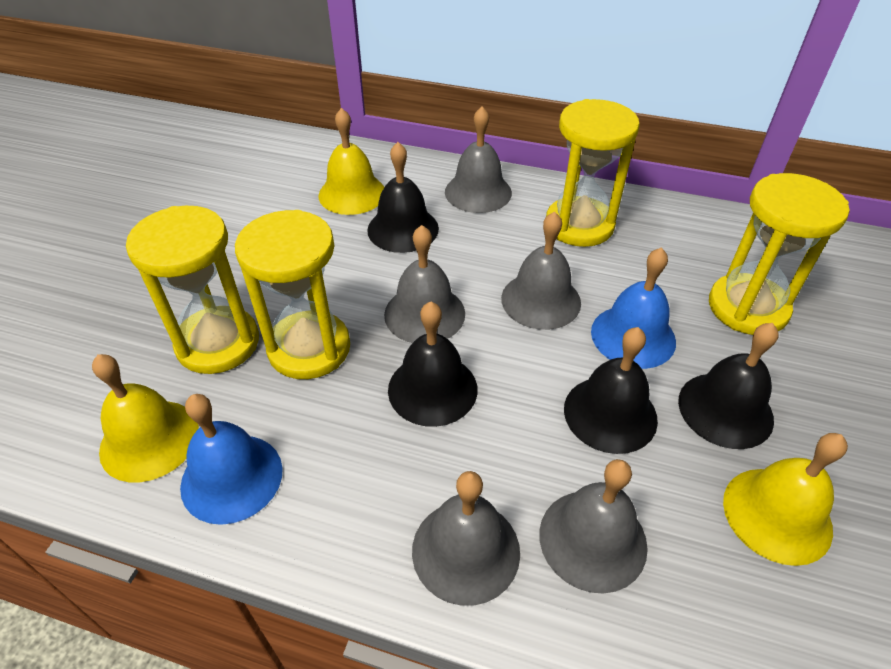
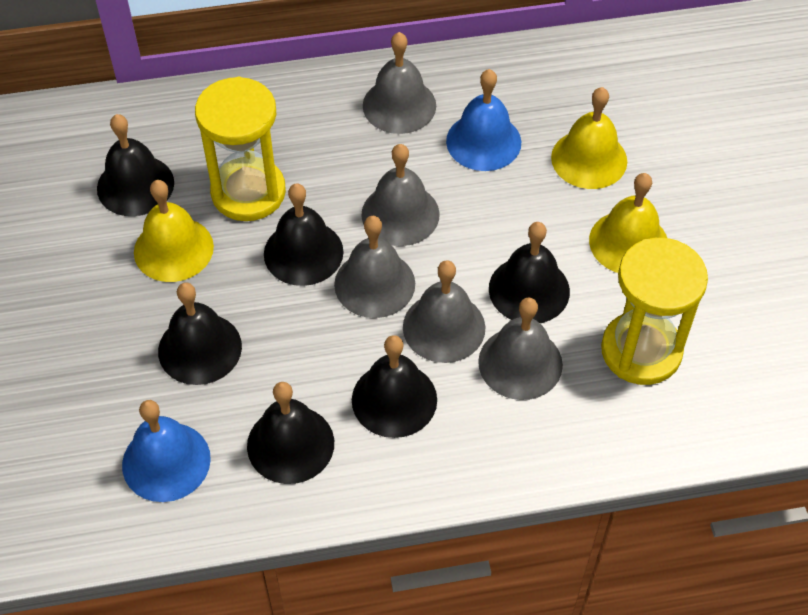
black bell: 4 -> 6
yellow hourglass: 4 -> 2

